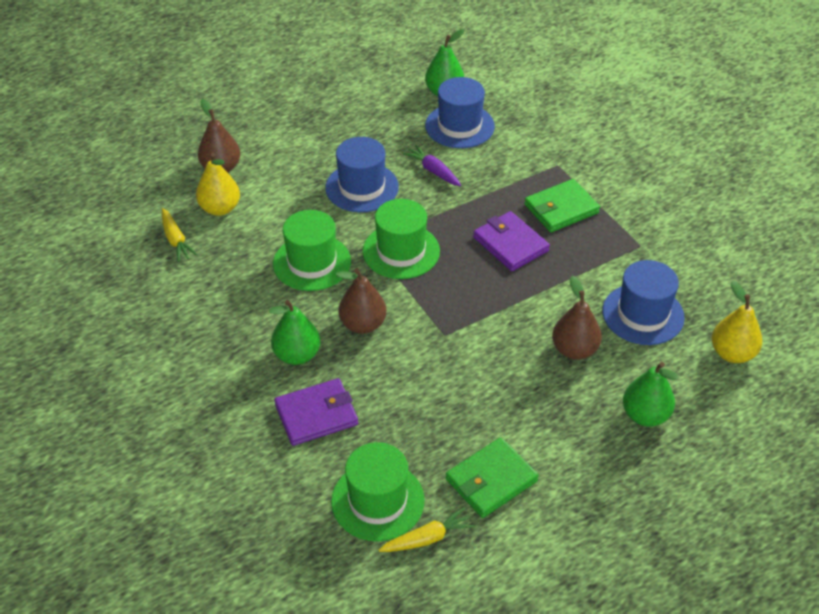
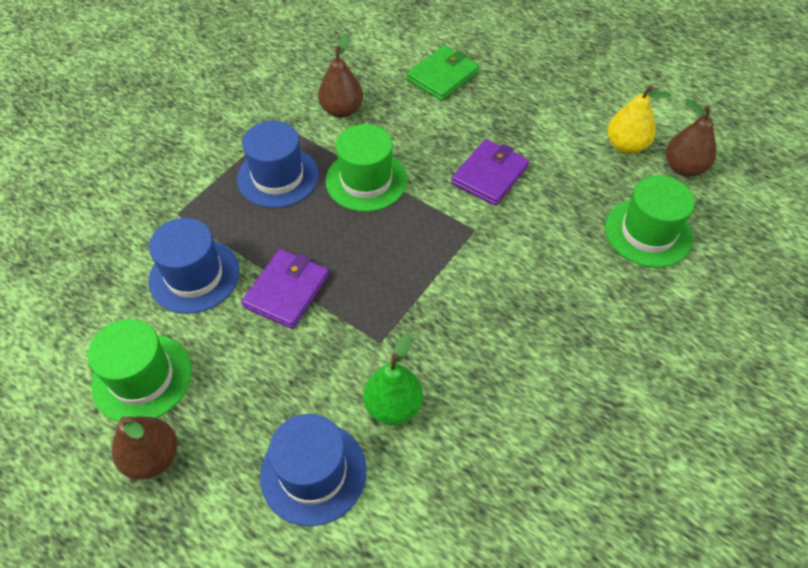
green pear: 3 -> 1
green wallet: 2 -> 1
purple carrot: 1 -> 0
yellow carrot: 2 -> 0
yellow pear: 2 -> 1

